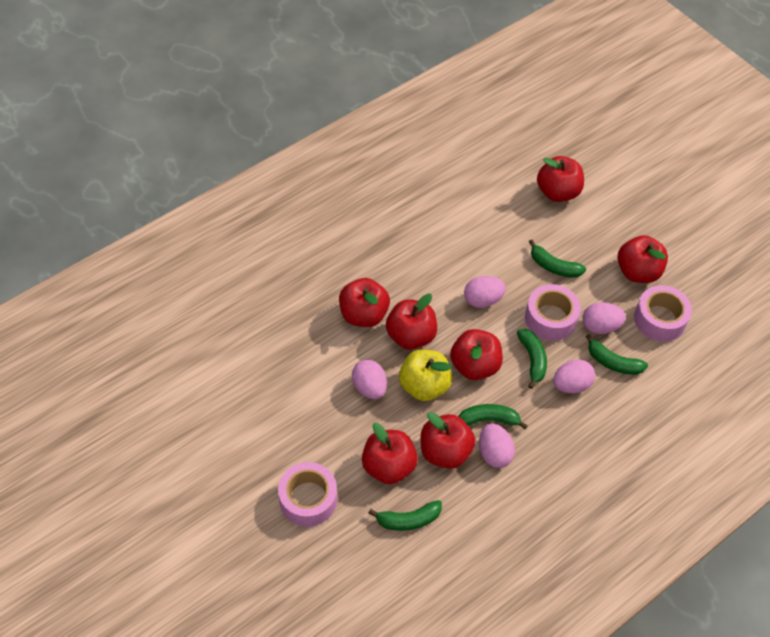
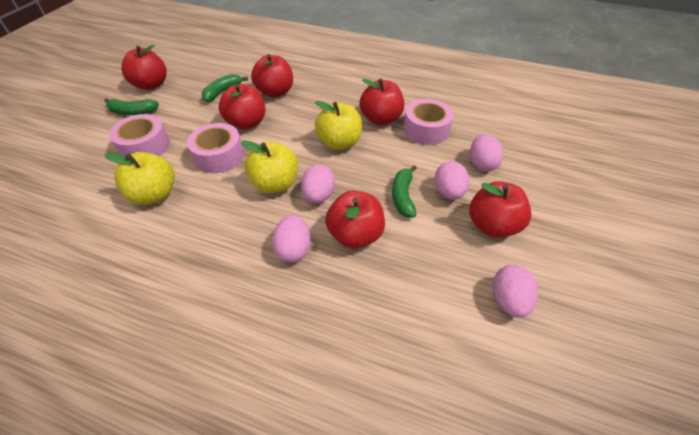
green banana: 5 -> 3
red apple: 7 -> 6
yellow apple: 1 -> 3

